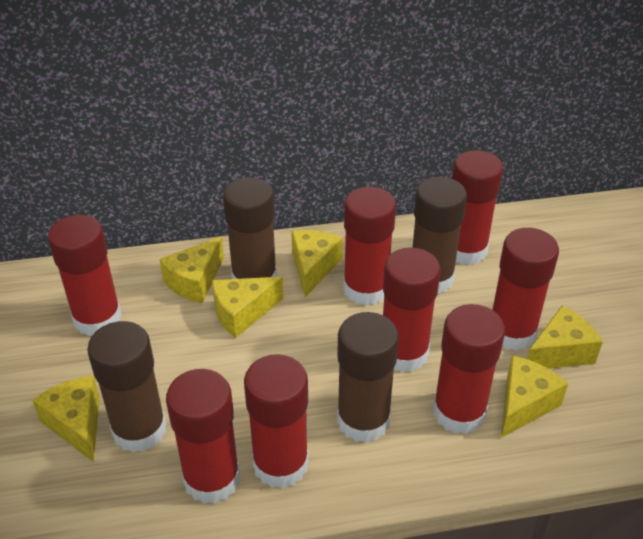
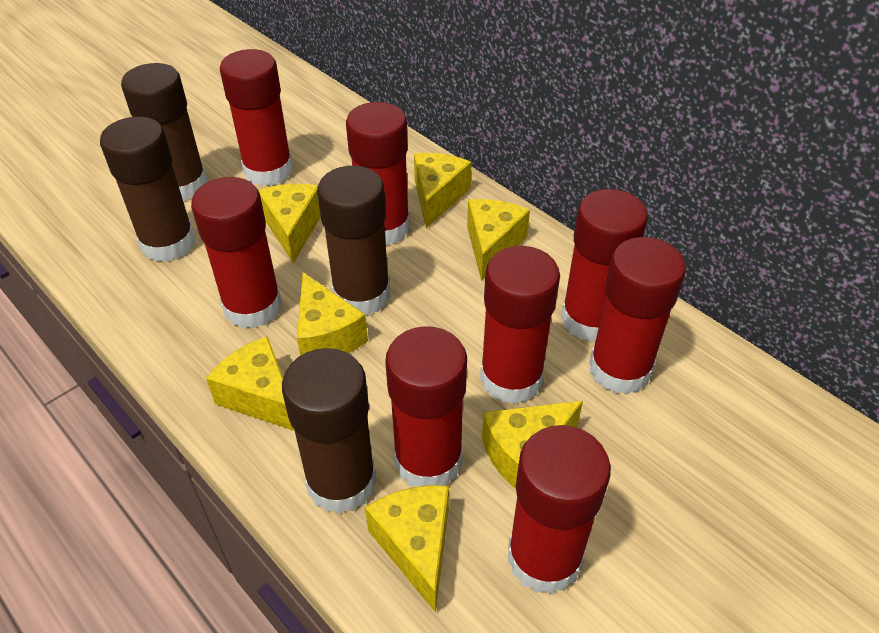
yellow cheese: 6 -> 7

